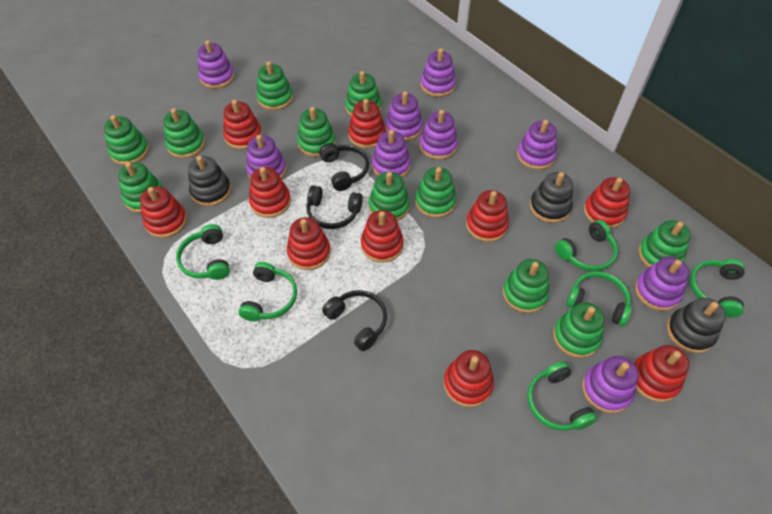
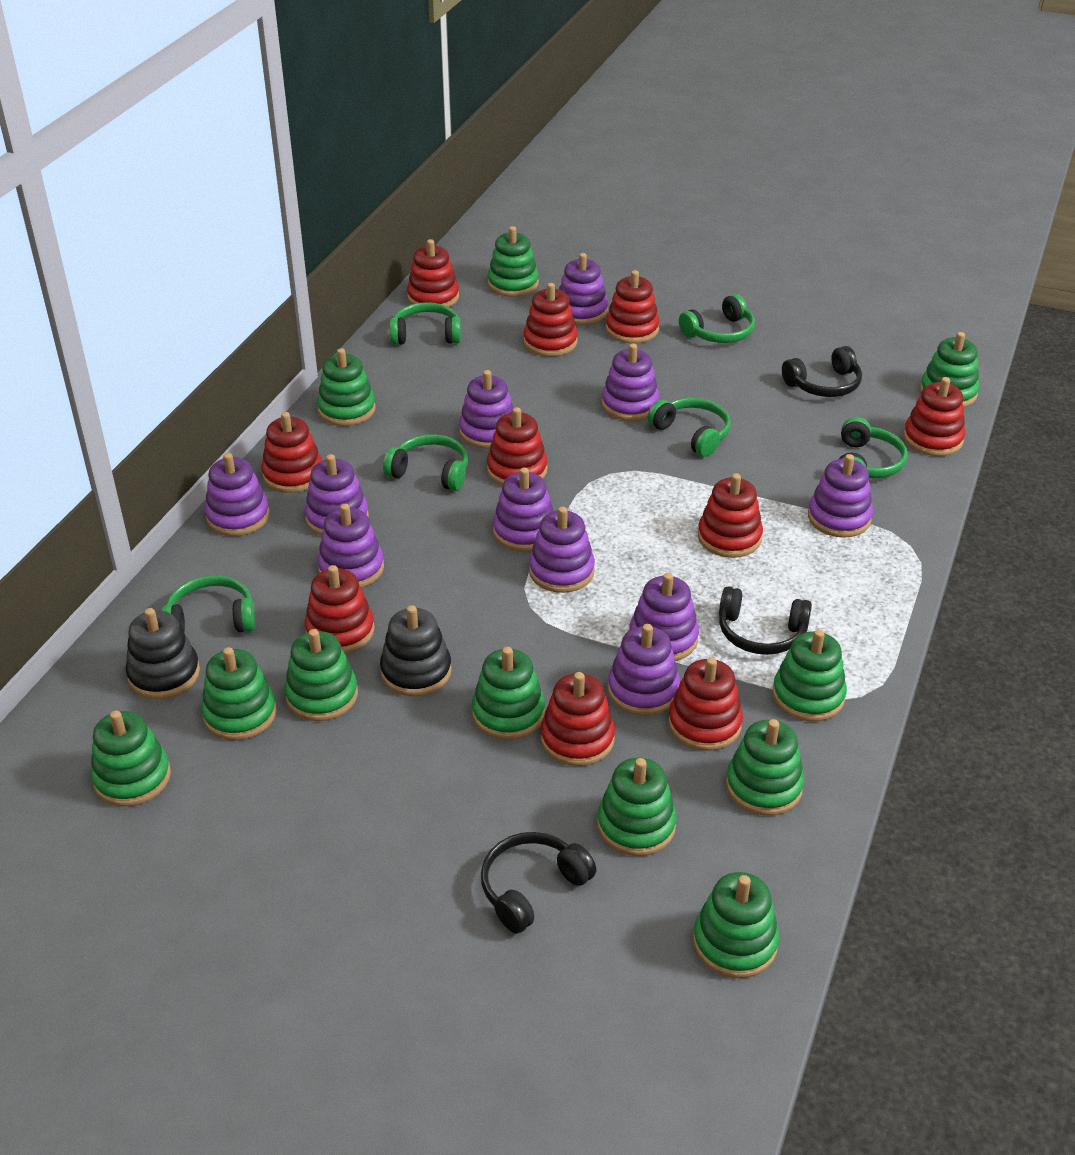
black stacking toy: 3 -> 2
purple stacking toy: 9 -> 11

